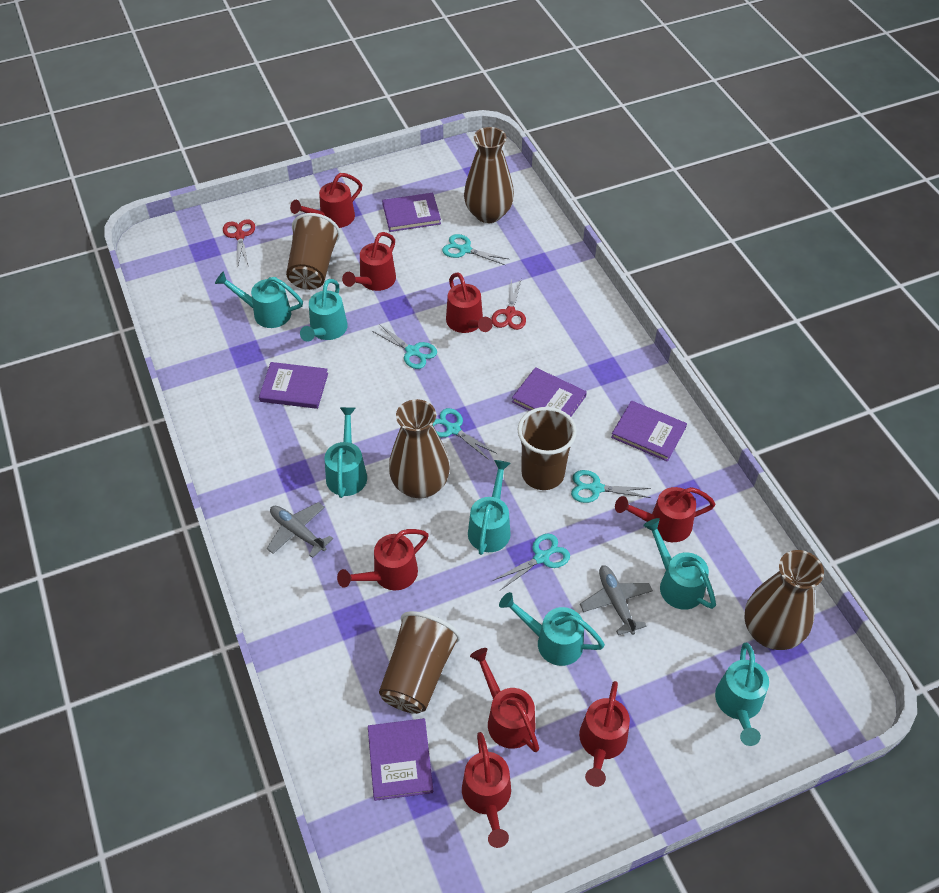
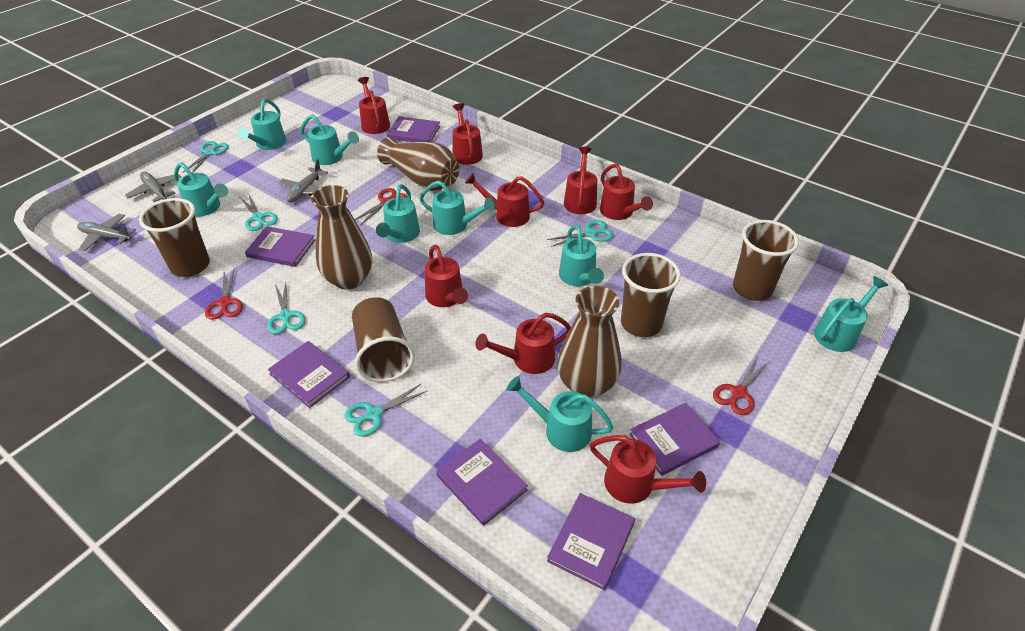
brown cup: 3 -> 4
grey plane: 2 -> 3
purple book: 5 -> 6
red scissors: 2 -> 3
turquoise watering can: 7 -> 8

